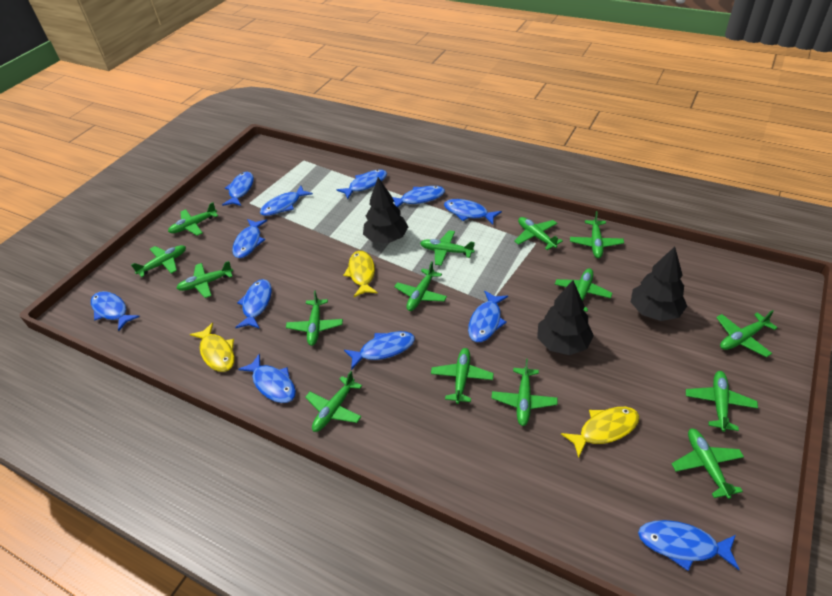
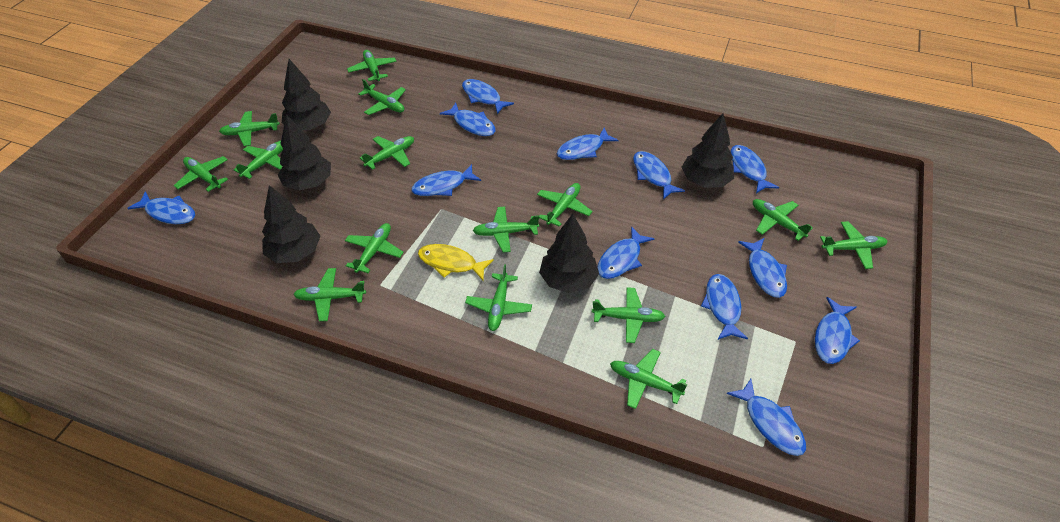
black tree: 3 -> 5
yellow fish: 3 -> 1

